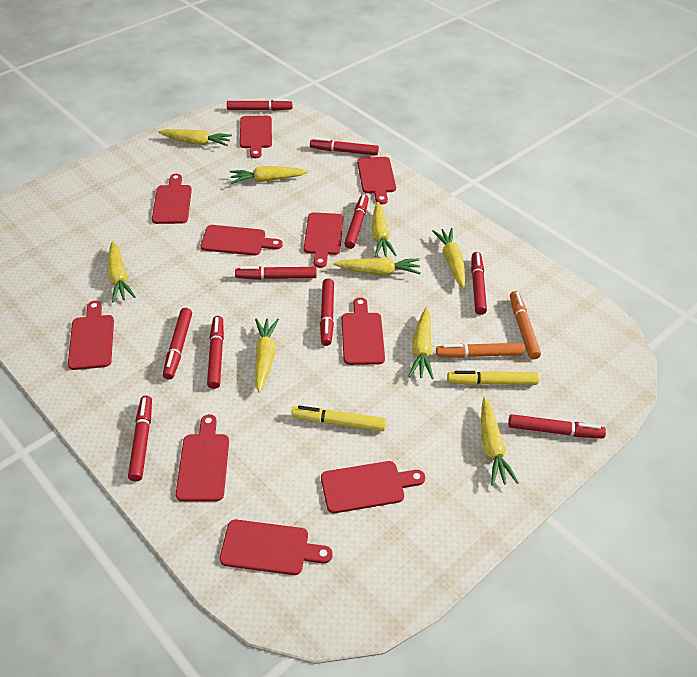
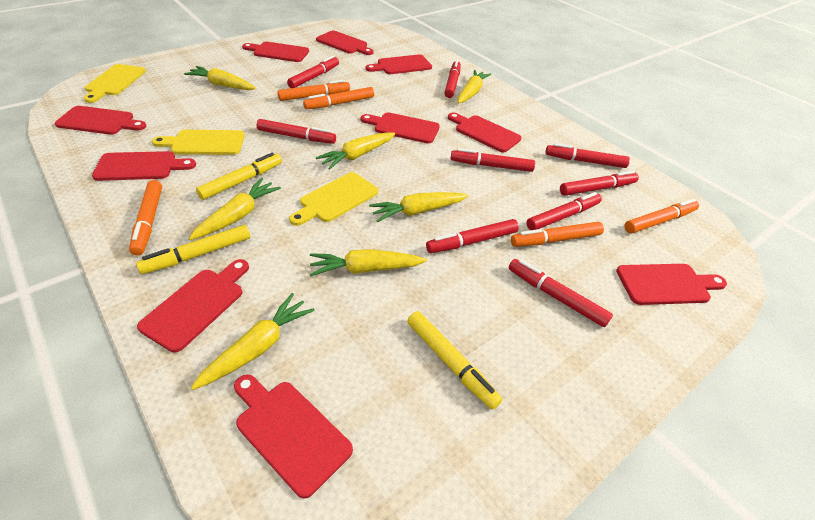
orange marker: 2 -> 5
red marker: 10 -> 9
yellow carrot: 9 -> 7
yellow cutting board: 0 -> 3
yellow marker: 2 -> 3

